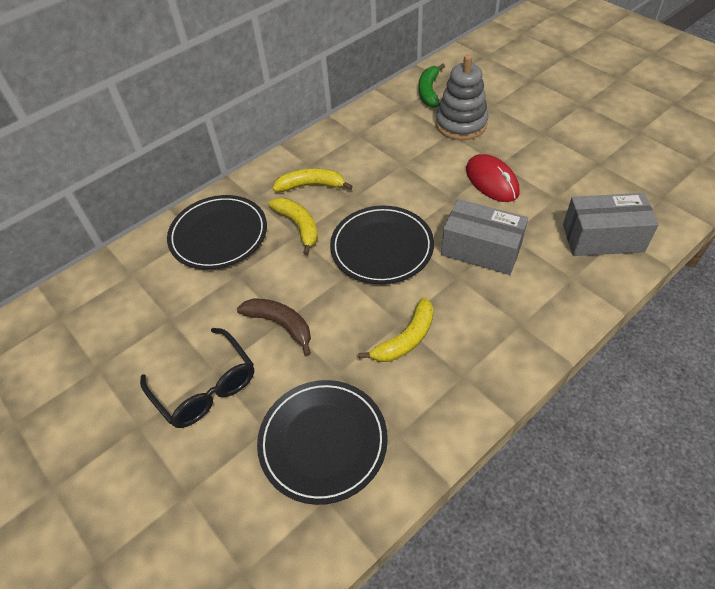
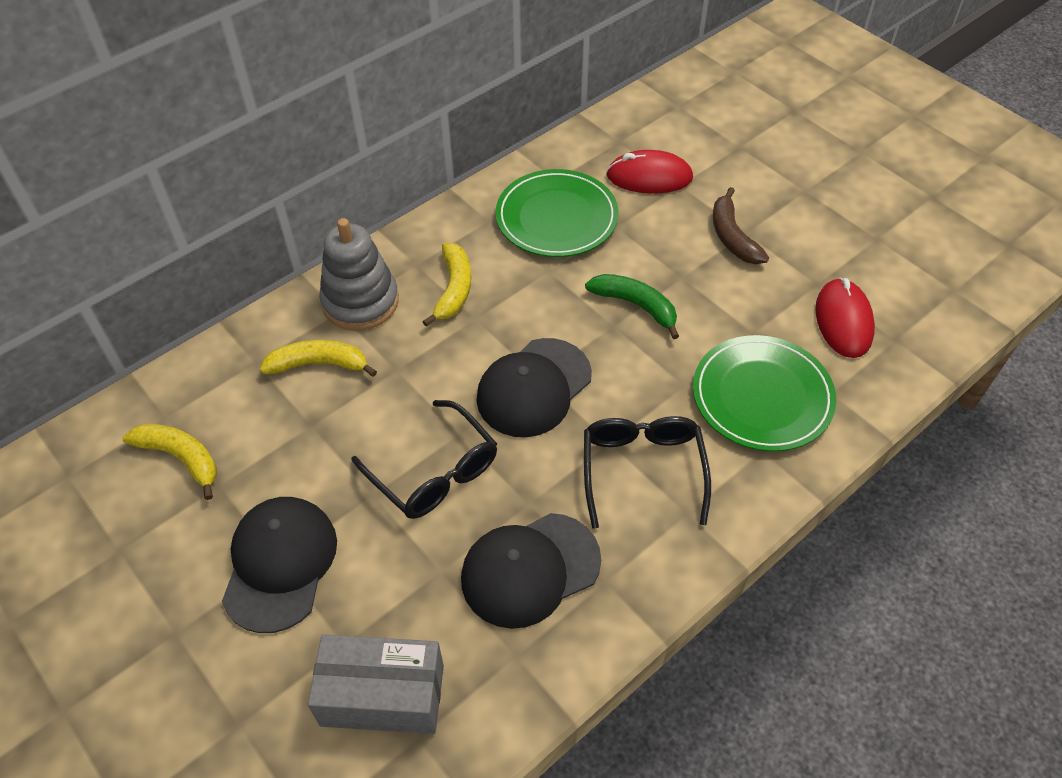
black cap: 0 -> 3
black glasses: 1 -> 2
black plate: 3 -> 0
green plate: 0 -> 2
grey box: 2 -> 1
red mouse: 1 -> 2

